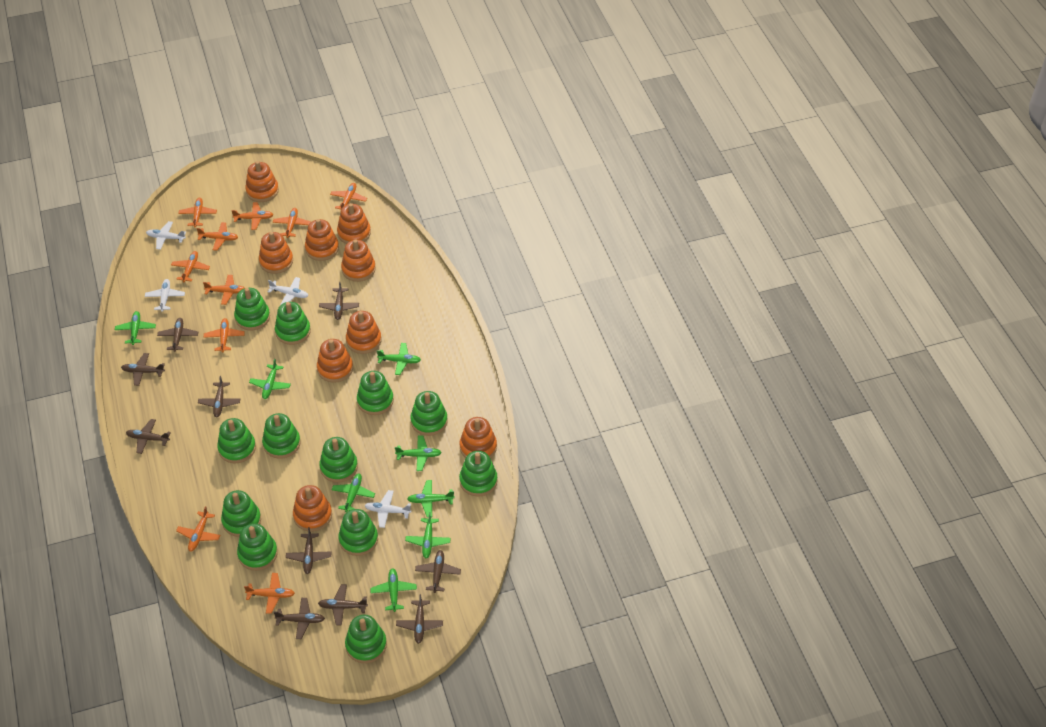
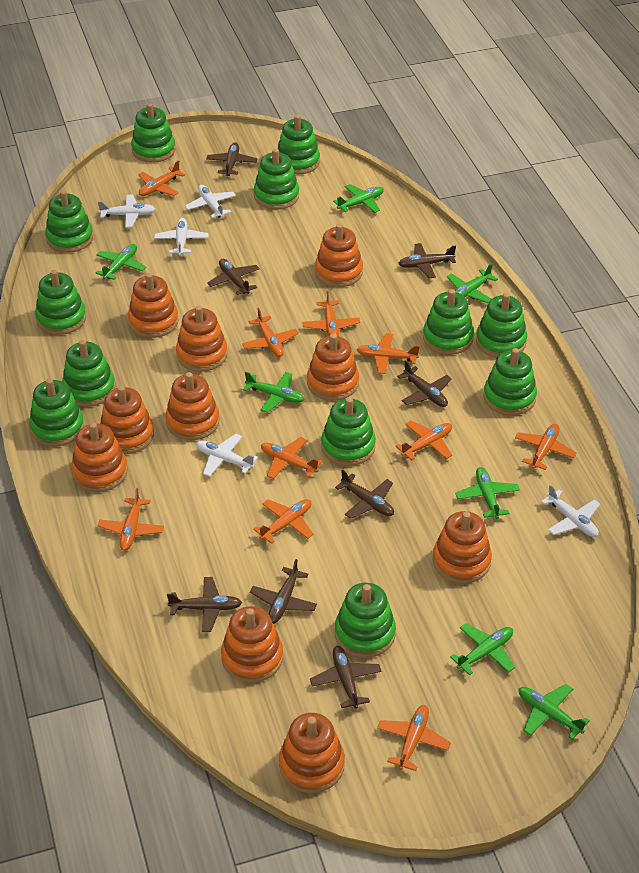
brown plane: 10 -> 8
green plane: 8 -> 7
orange stacking toy: 9 -> 10
white plane: 4 -> 5

